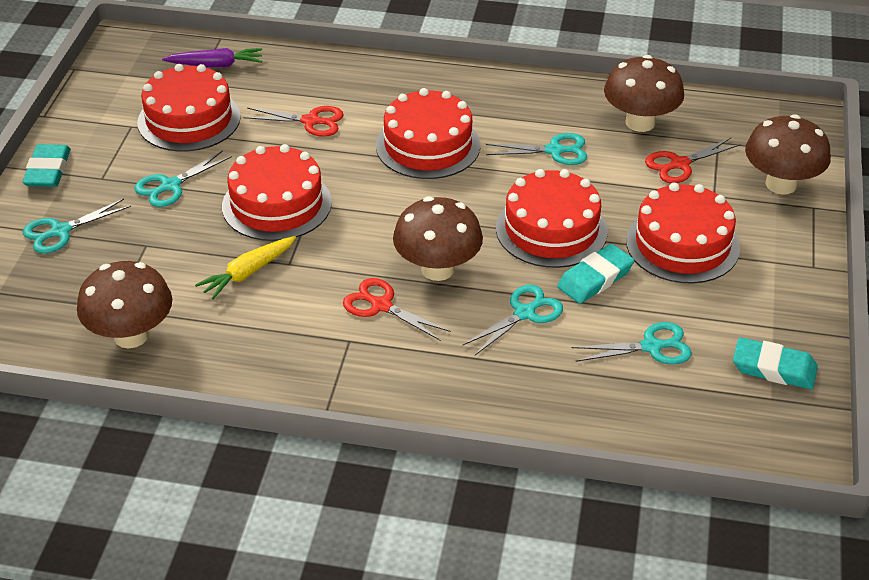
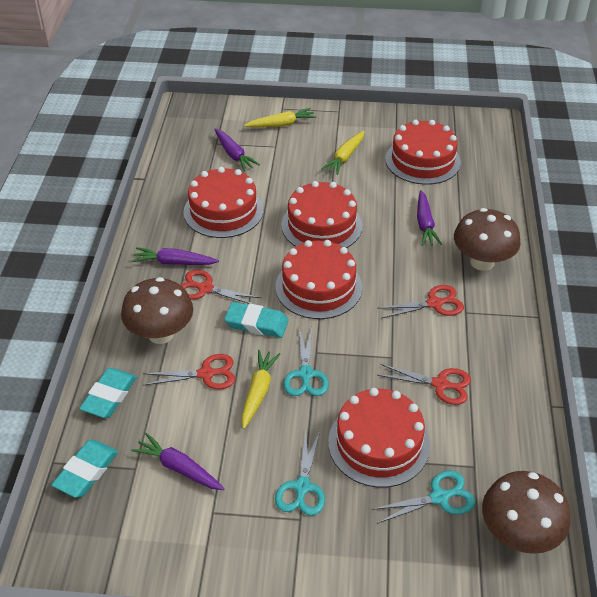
brown mushroom: 4 -> 3
purple carrot: 1 -> 4
red scissors: 3 -> 4
turquoise scissors: 5 -> 3
yellow carrot: 1 -> 3

